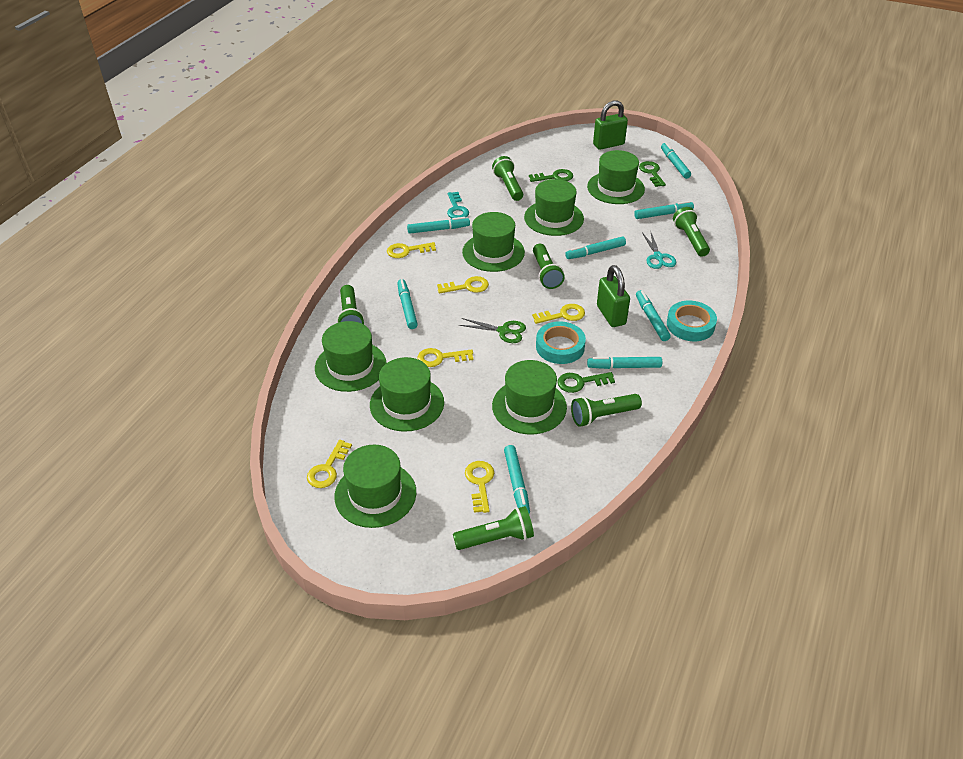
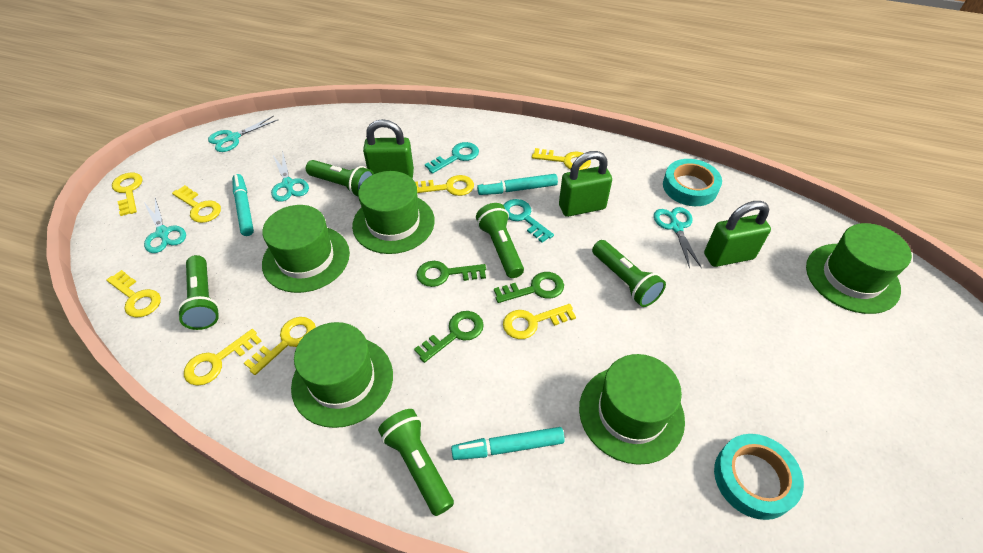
green flashlight: 6 -> 5
green hat: 7 -> 5
green padlock: 2 -> 3
green scissors: 1 -> 0
turquoise key: 1 -> 2
turquoise marker: 8 -> 3
turquoise scissors: 1 -> 4
yellow key: 6 -> 8

